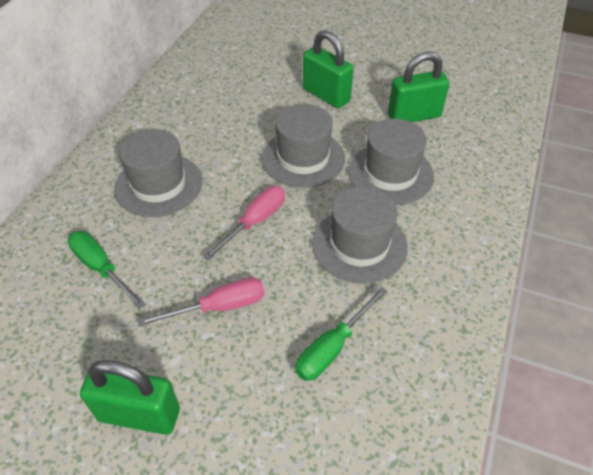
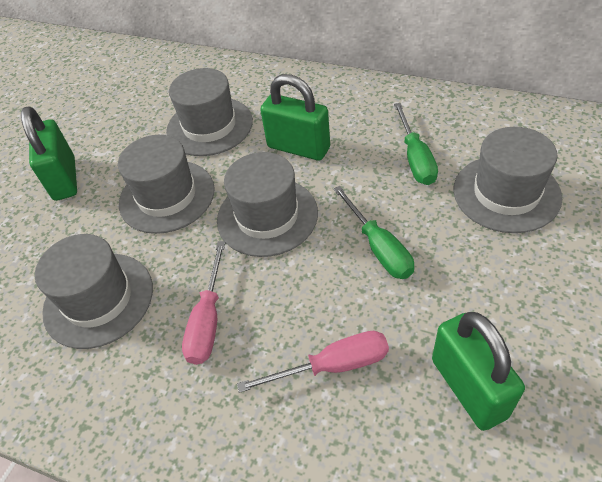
grey hat: 4 -> 5

